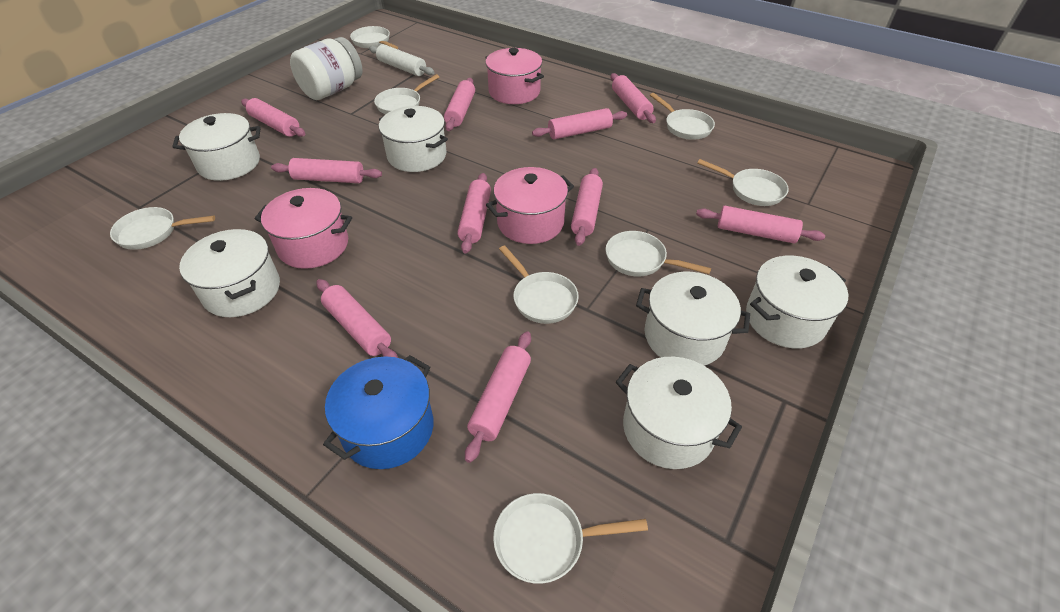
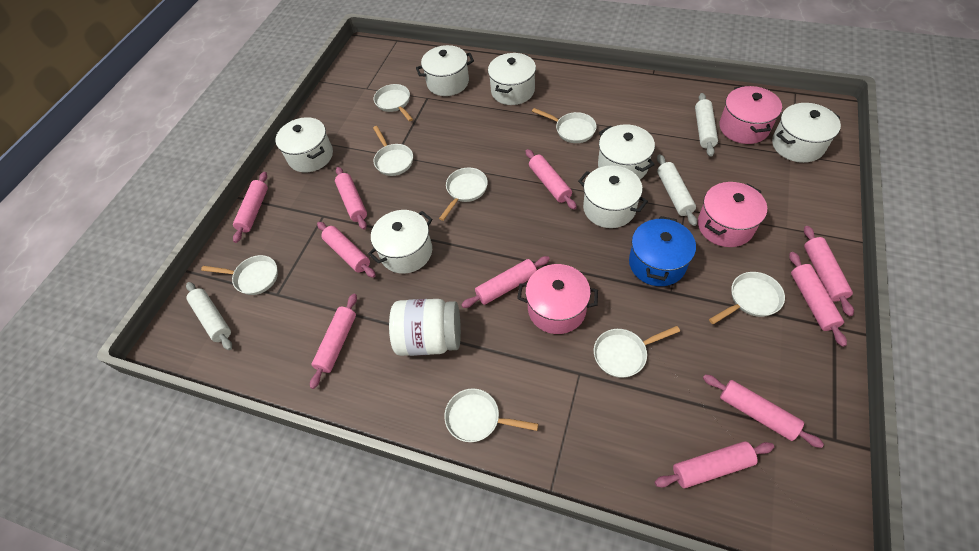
white pot: 6 -> 7
white rolling pin: 1 -> 3

